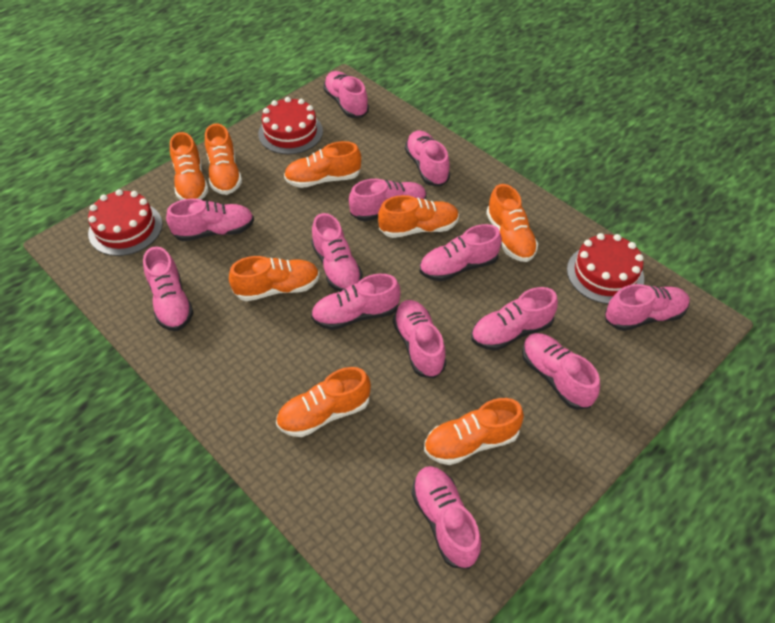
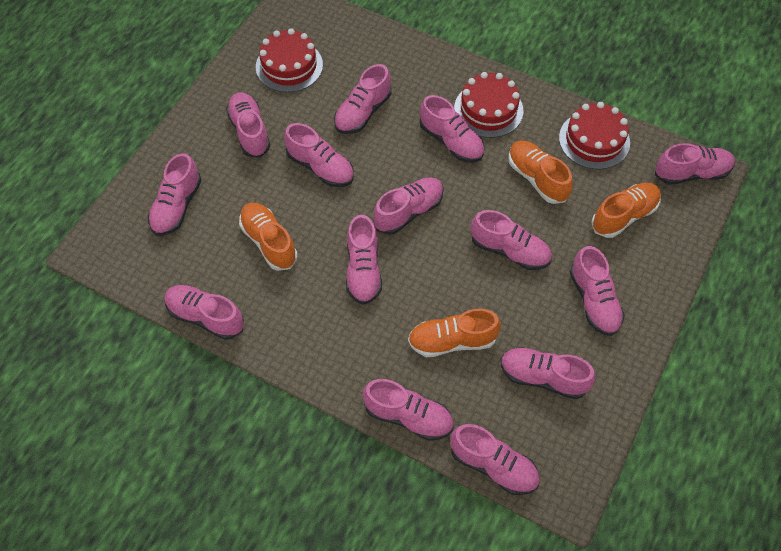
orange shoe: 8 -> 4
pink shoe: 13 -> 14

